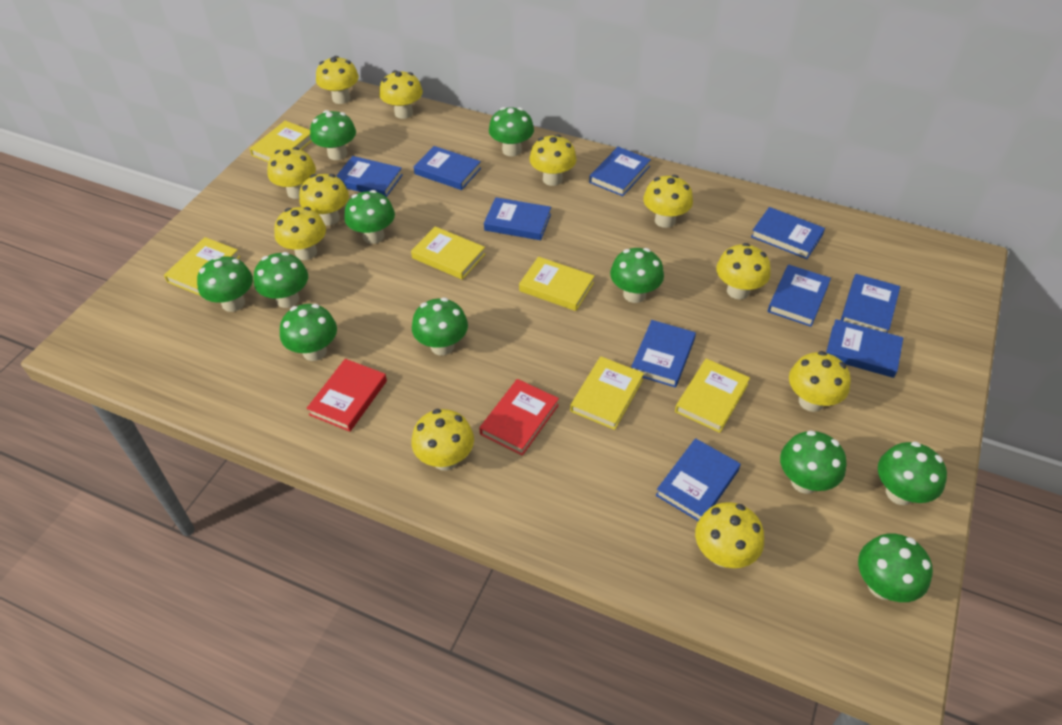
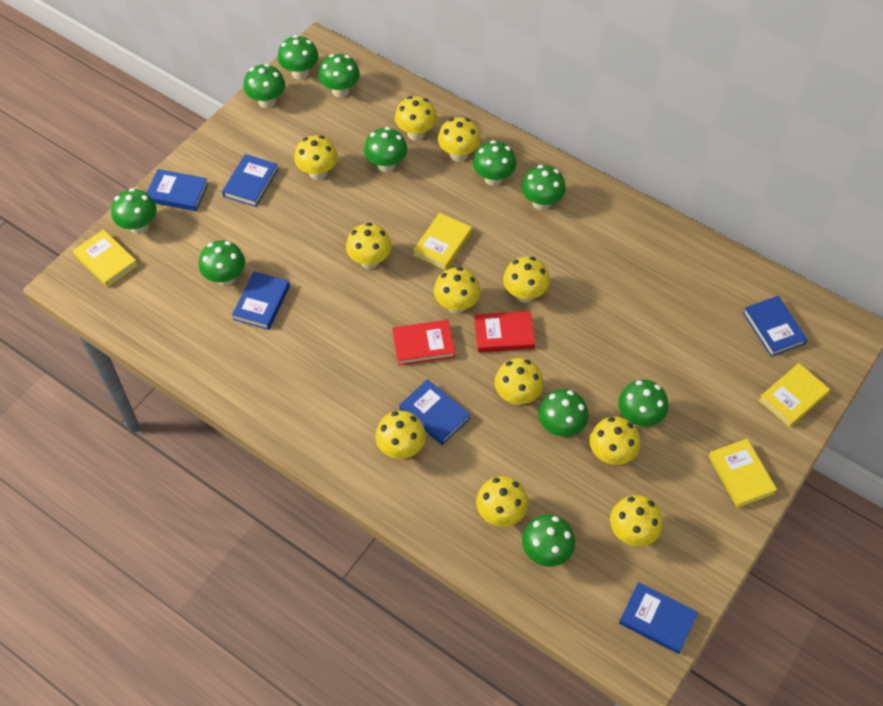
blue book: 10 -> 6
yellow book: 6 -> 4

